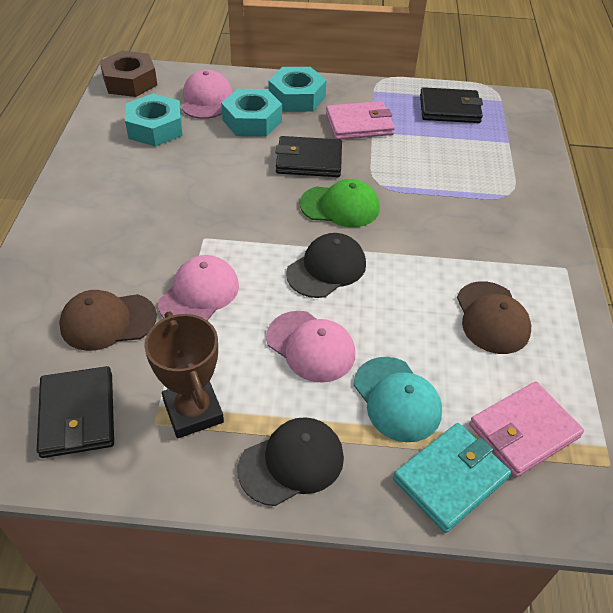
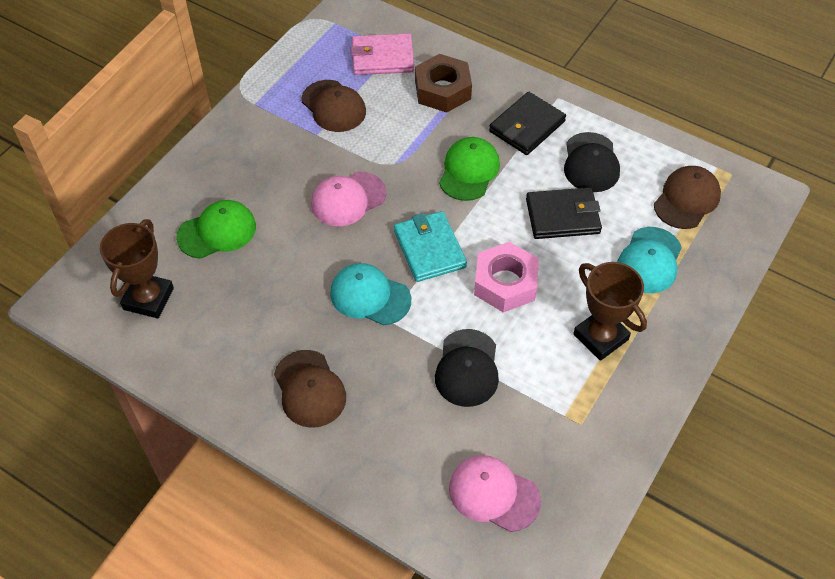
black wallet: 3 -> 2
brown cap: 2 -> 3
brown trophy: 1 -> 2
green cap: 1 -> 2
pink cap: 3 -> 2
pink nut: 0 -> 1
pink wallet: 2 -> 1
turquoise cap: 1 -> 2
turquoise nut: 3 -> 0

